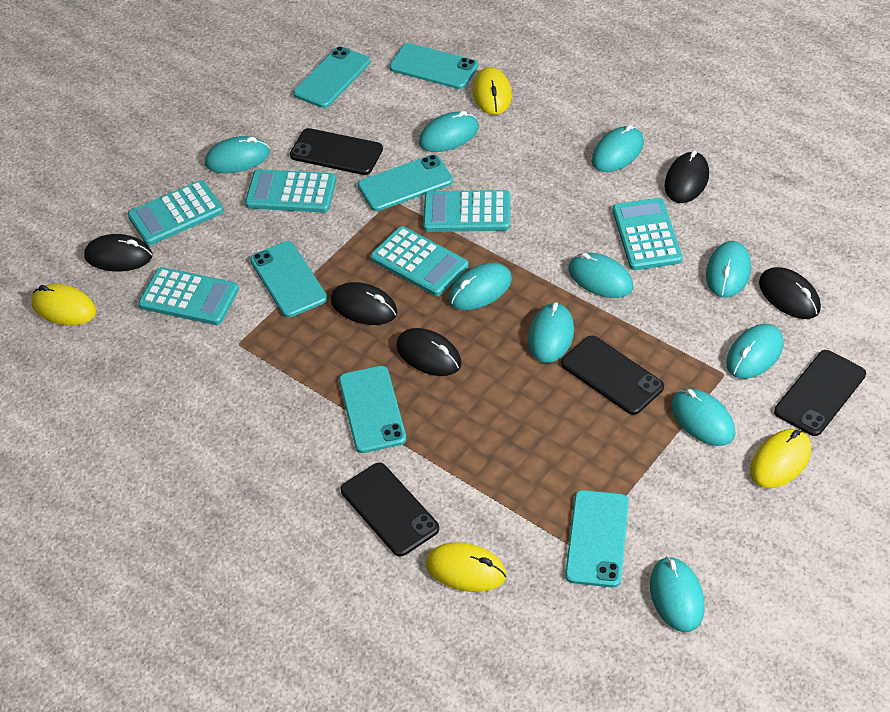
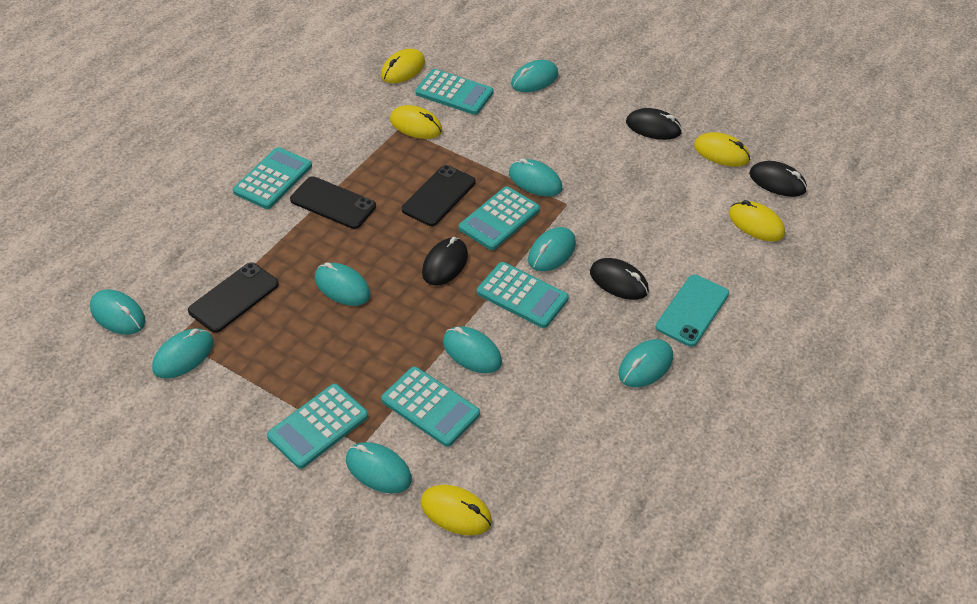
black mouse: 5 -> 4
black phone: 4 -> 3
turquoise mouse: 10 -> 9
turquoise phone: 6 -> 1
yellow mouse: 4 -> 5

